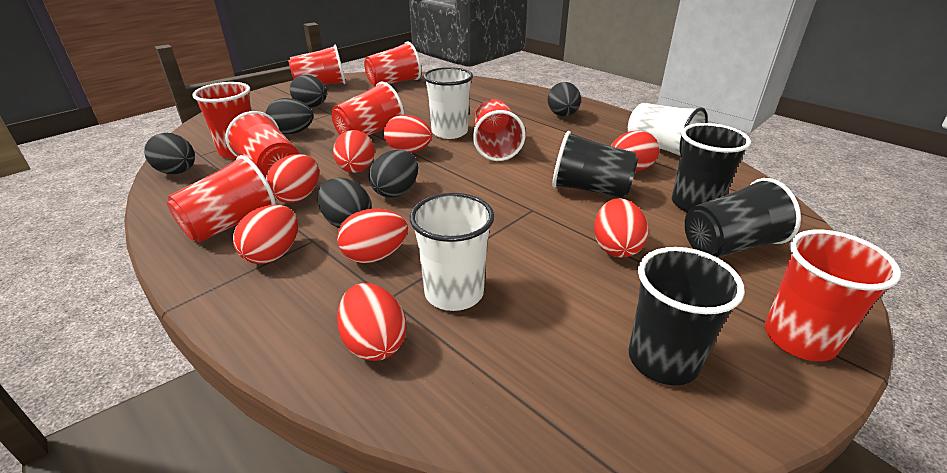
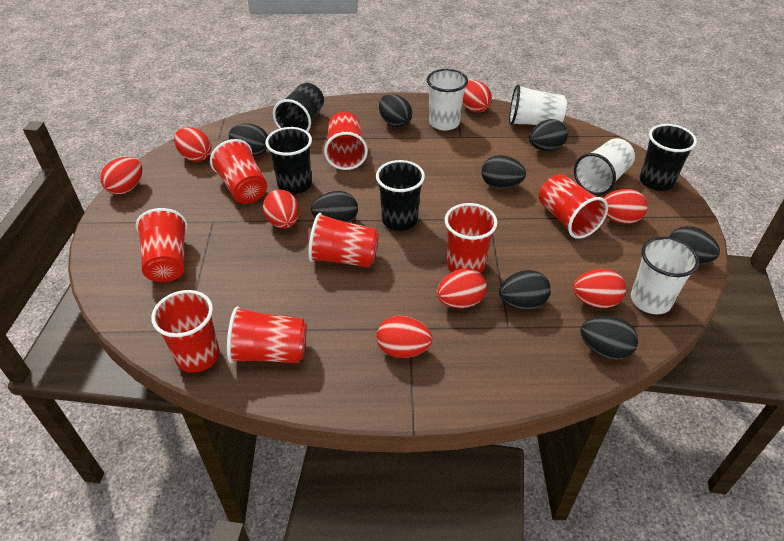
black egg: 6 -> 8
white cup: 3 -> 4

